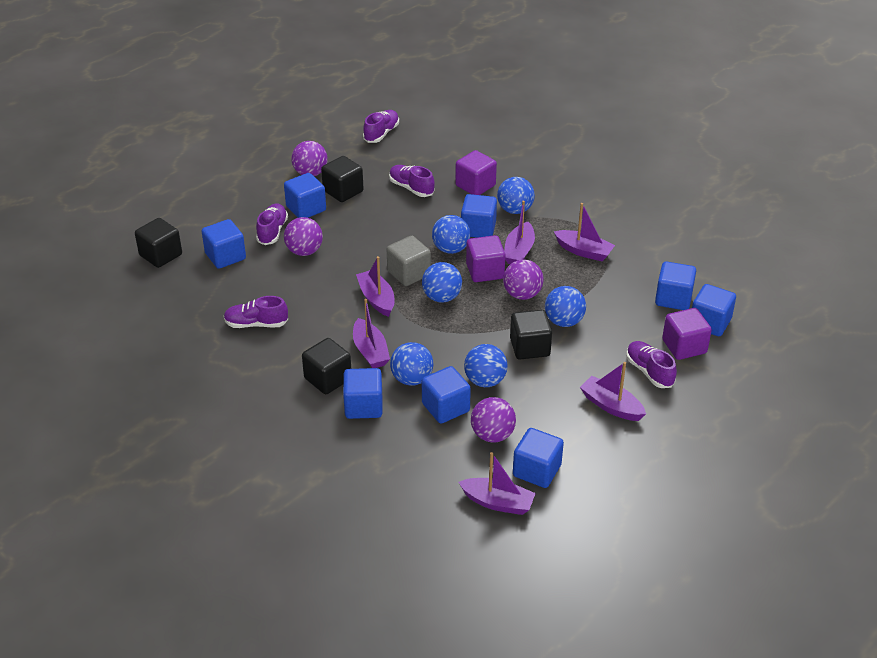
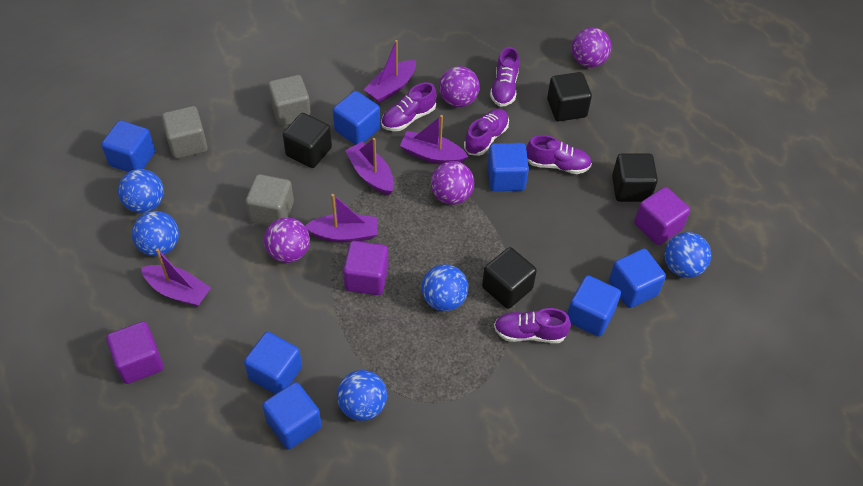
blue ball: 6 -> 5
blue cube: 8 -> 7
grey cube: 1 -> 3
purple boat: 6 -> 5

